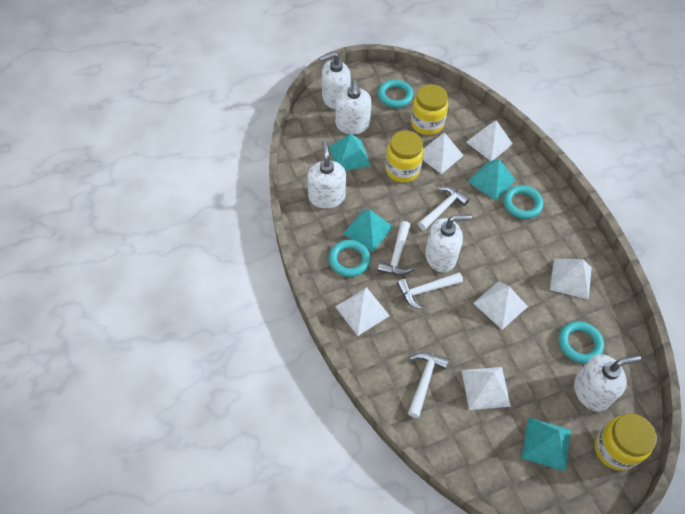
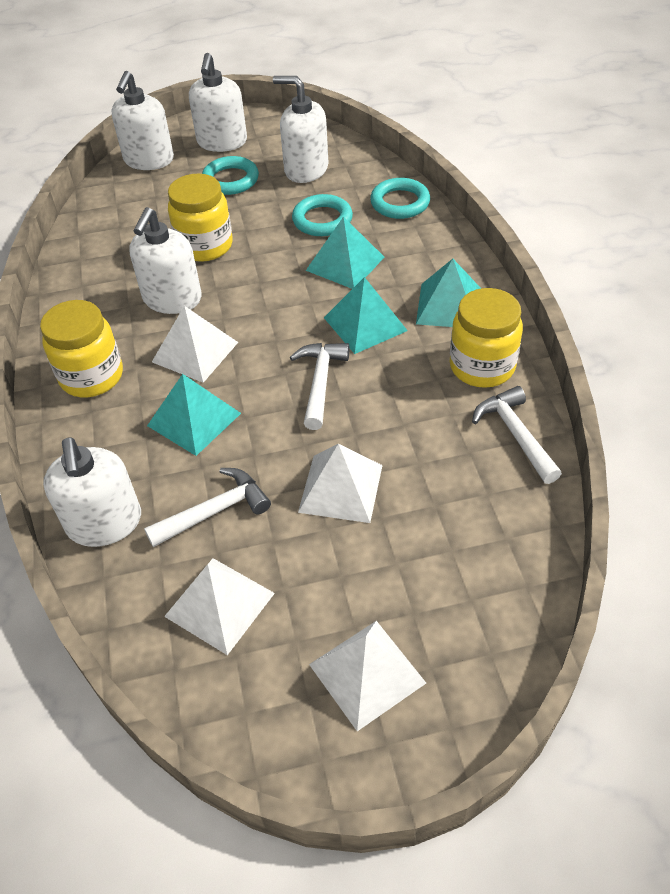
turquoise ring: 4 -> 3
white hammer: 4 -> 3
white pyramid: 6 -> 4

